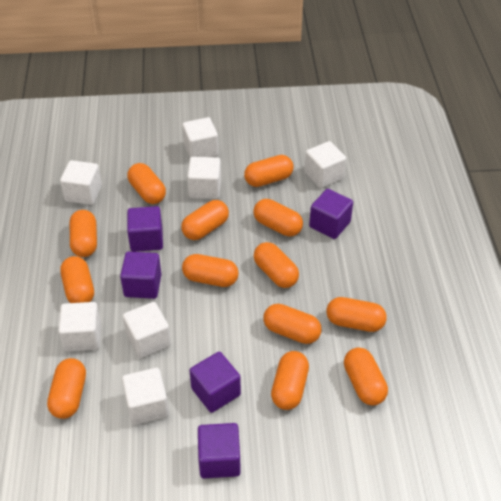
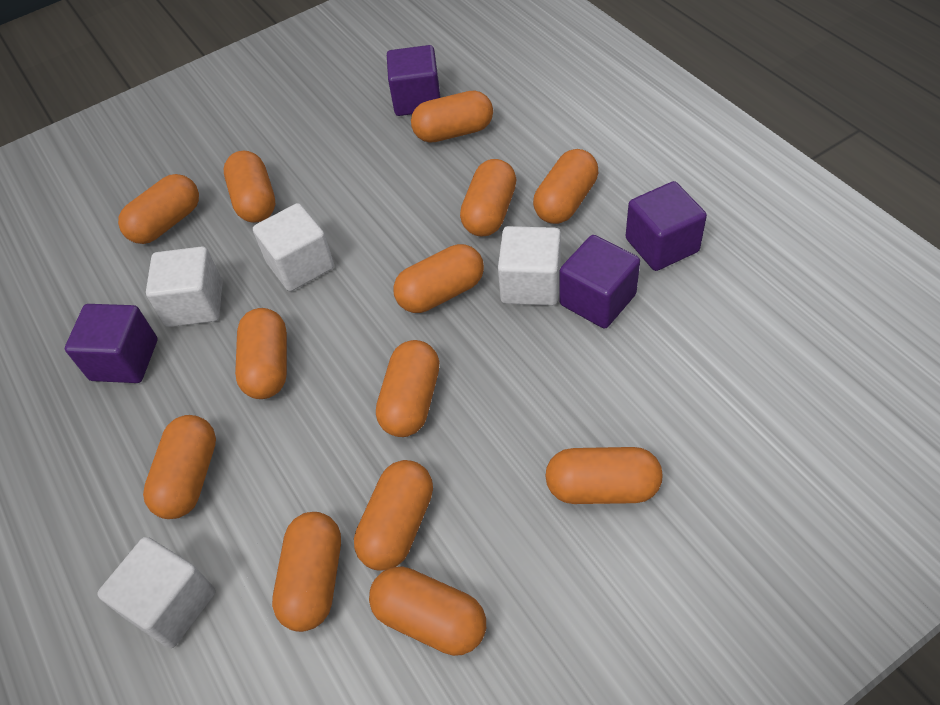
purple cube: 5 -> 4
white cube: 7 -> 4

